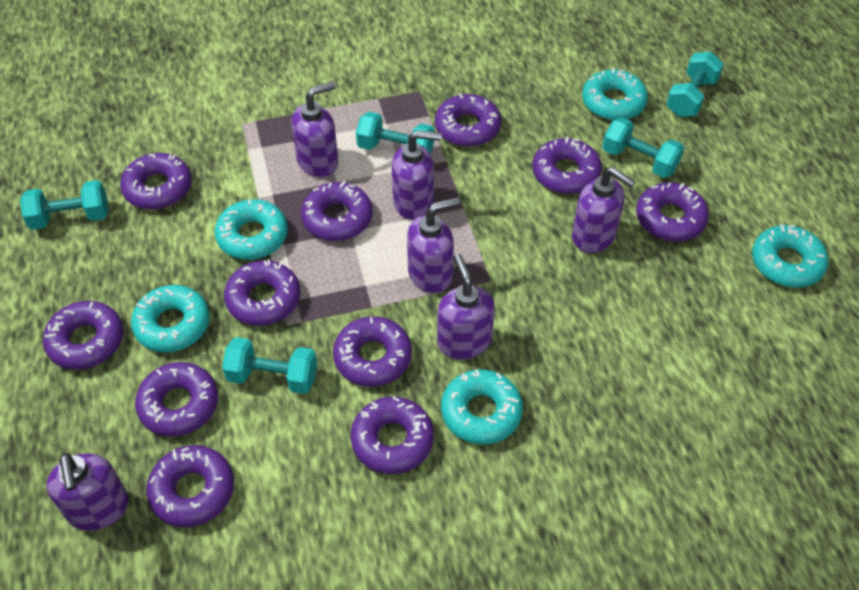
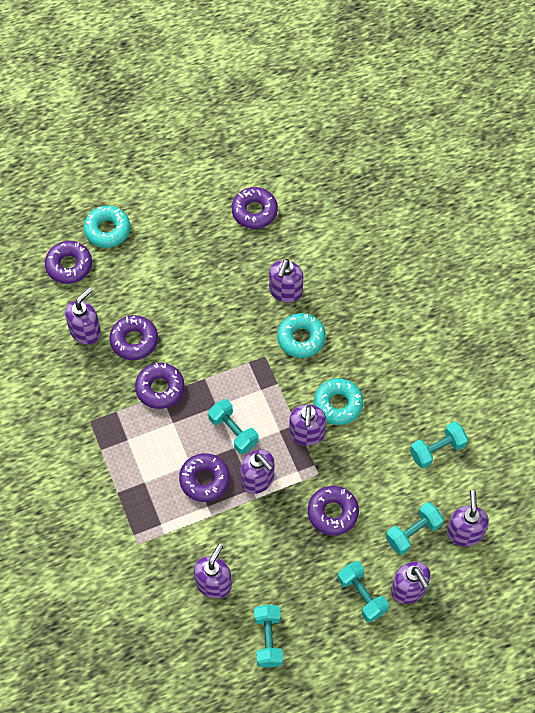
purple donut: 11 -> 6
purple soap dispenser: 6 -> 7
turquoise donut: 5 -> 3

